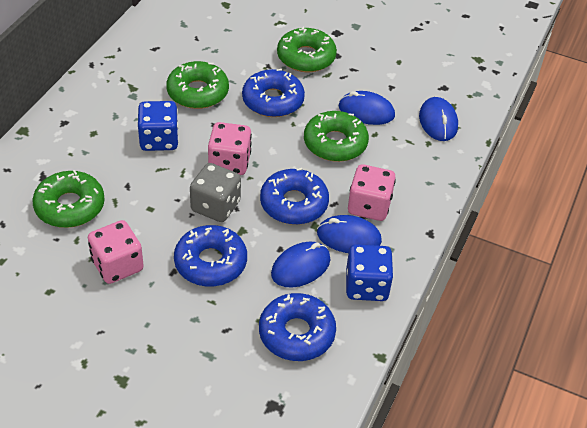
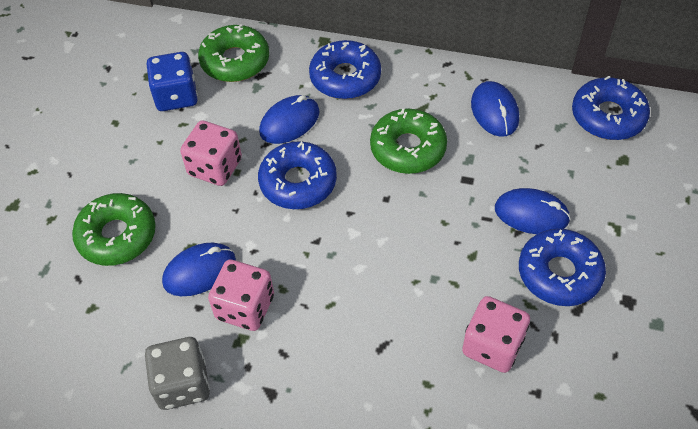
blue dice: 2 -> 1
green donut: 4 -> 3

